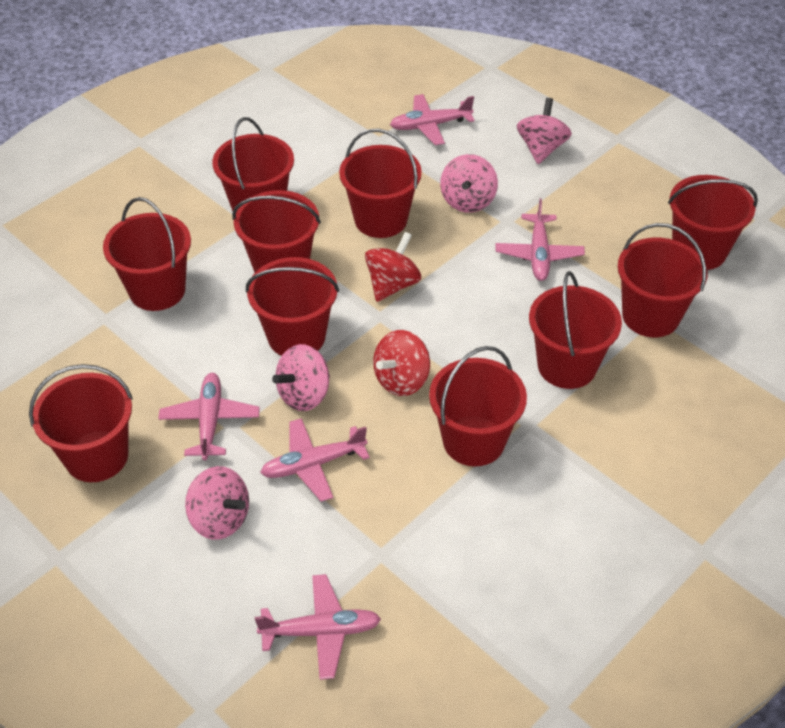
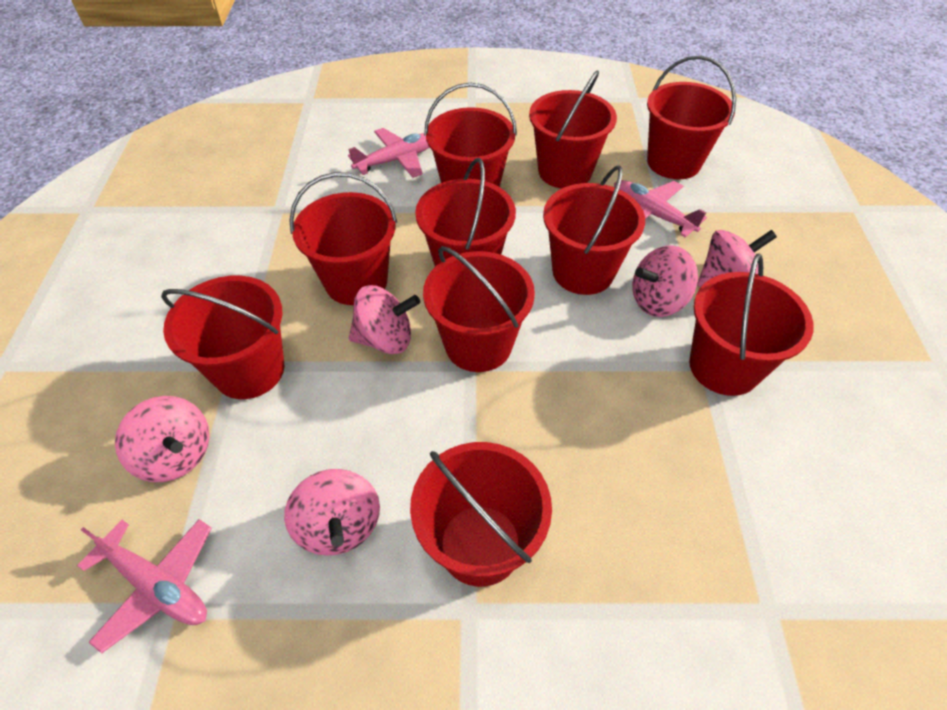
pink plane: 5 -> 3
pink spinning top: 4 -> 5
red spinning top: 2 -> 0

